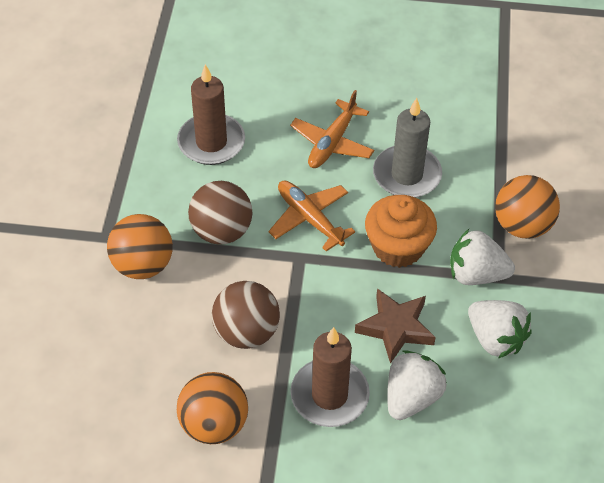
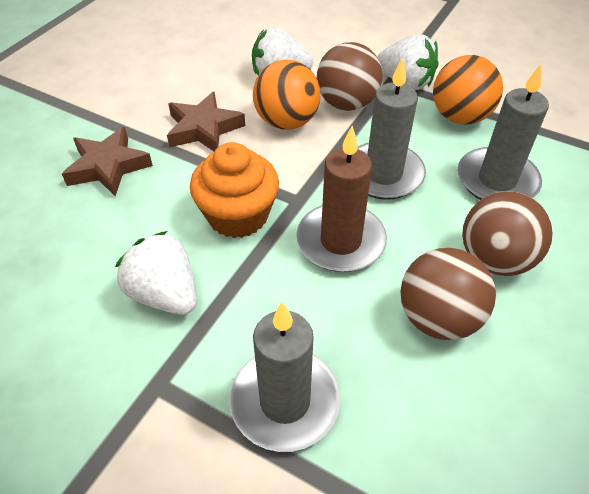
brown ball: 2 -> 3
brown candle: 2 -> 1
brown star: 1 -> 2
grey candle: 1 -> 3
orange ball: 3 -> 2
orange plane: 2 -> 0

